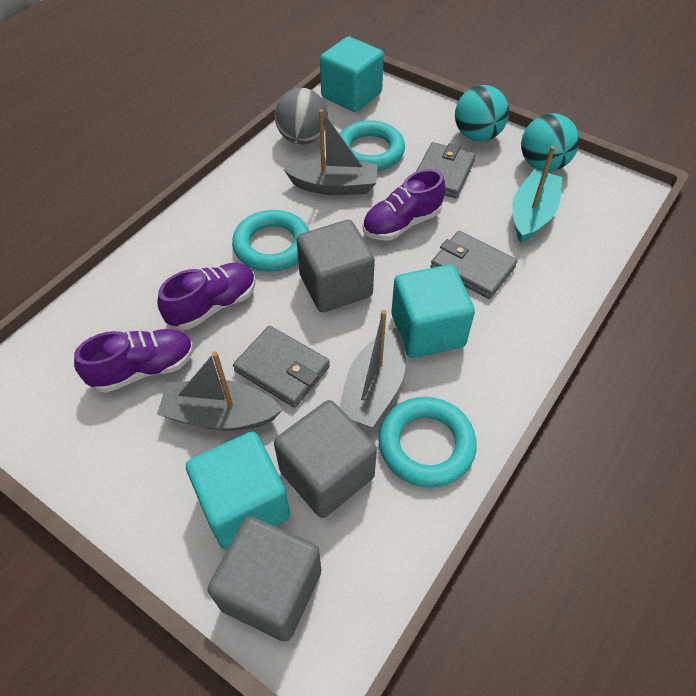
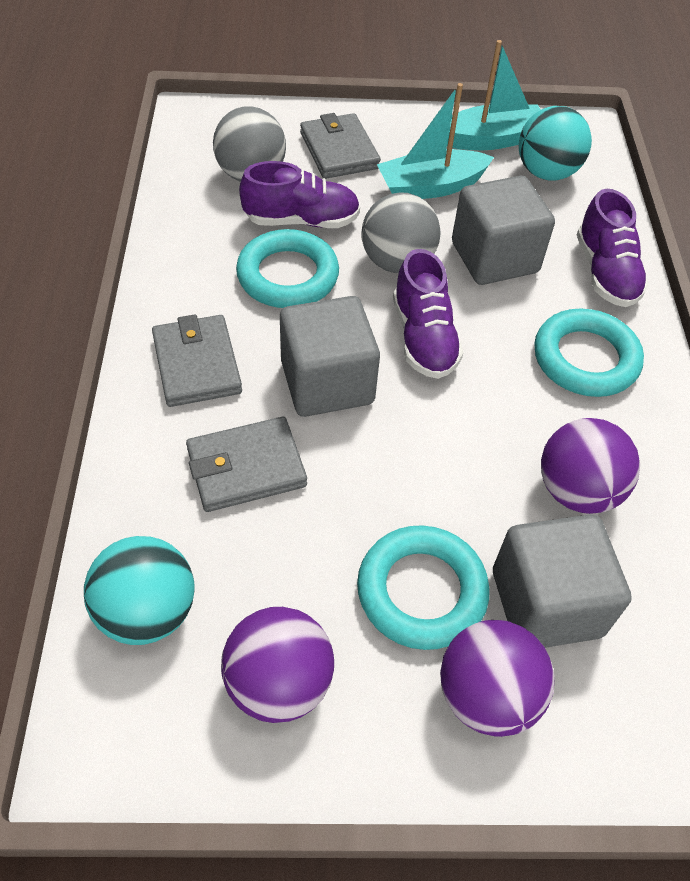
grey ball: 1 -> 2
grey boat: 3 -> 0
purple ball: 0 -> 3
turquoise boat: 1 -> 2
turquoise cube: 3 -> 0

